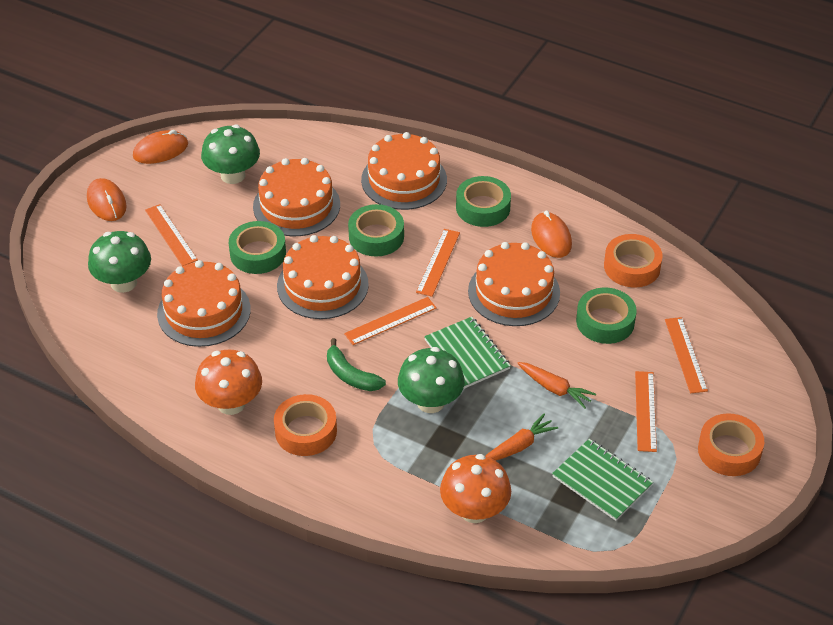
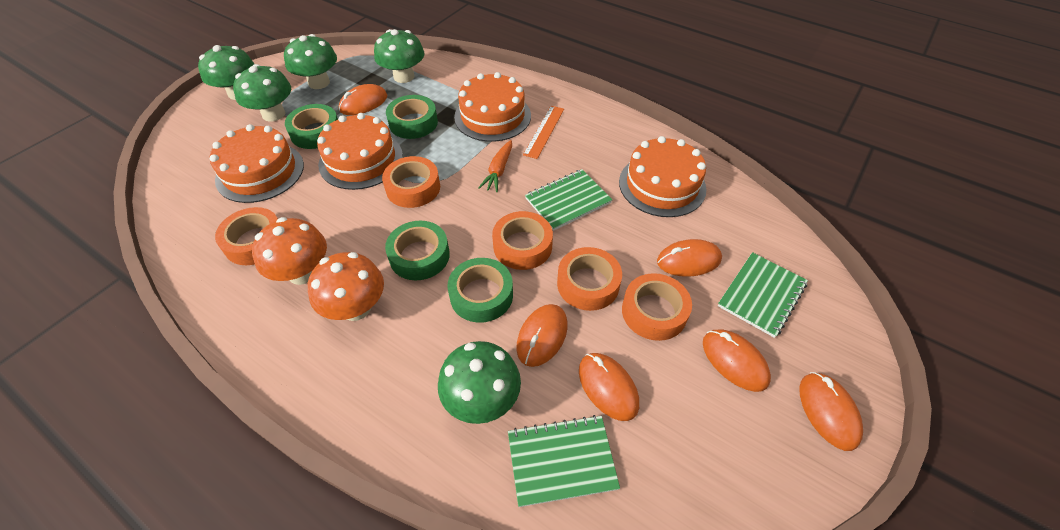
green banana: 1 -> 0
green mushroom: 3 -> 5
green notebook: 2 -> 3
orange cake: 5 -> 4
orange carrot: 2 -> 1
orange mouse: 3 -> 6
orange ruler: 5 -> 1
orange tape: 3 -> 5

